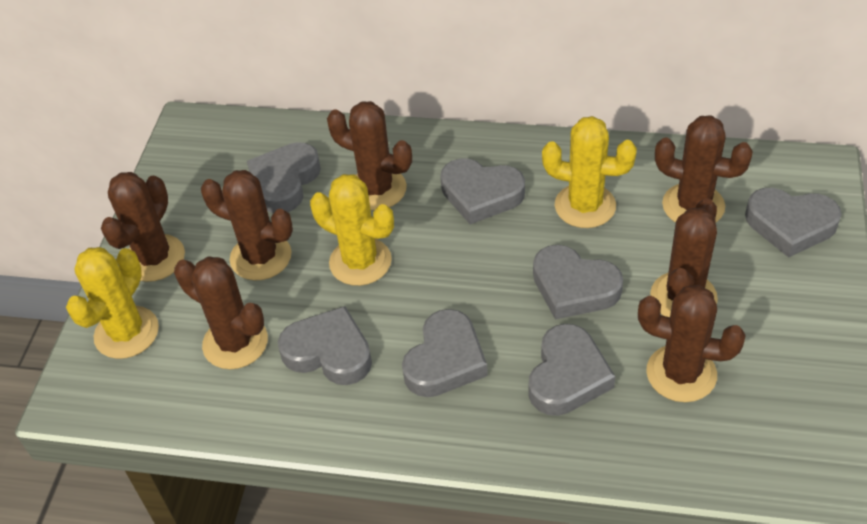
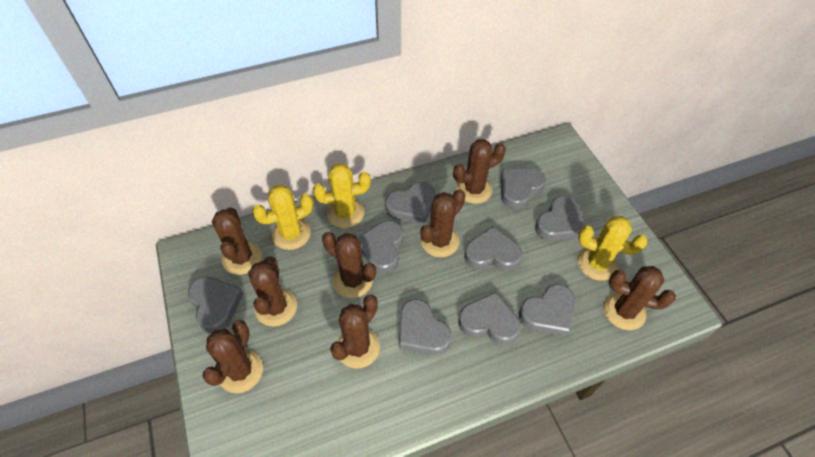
brown cactus: 7 -> 8
grey heart: 7 -> 9

